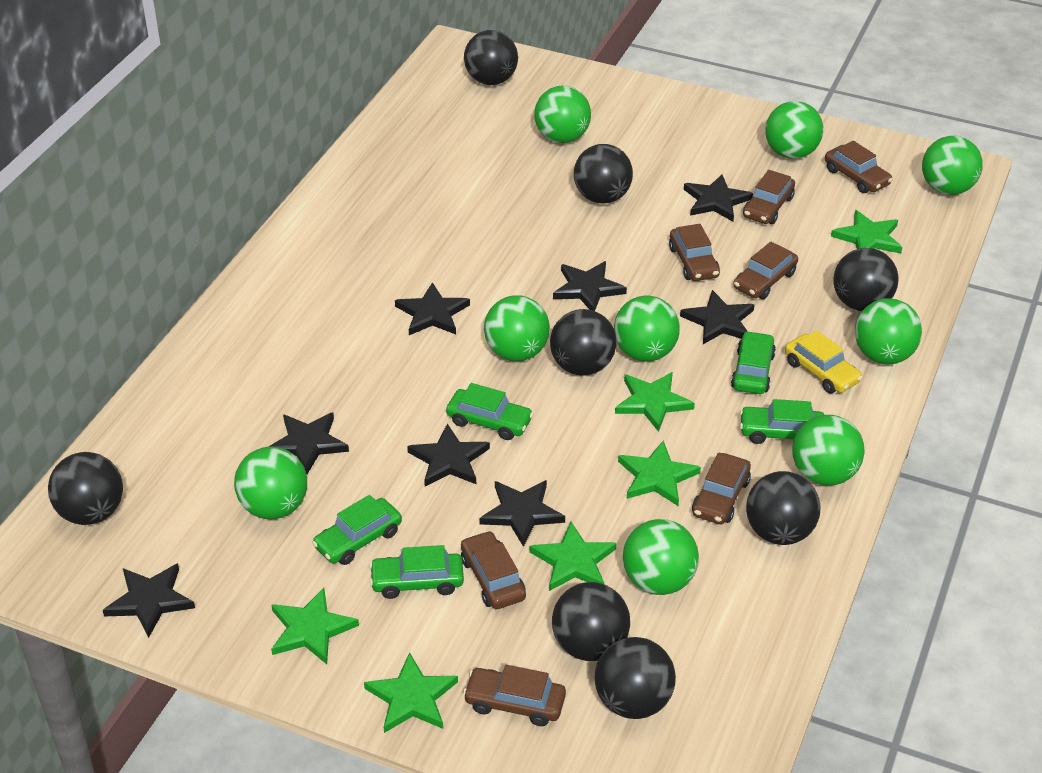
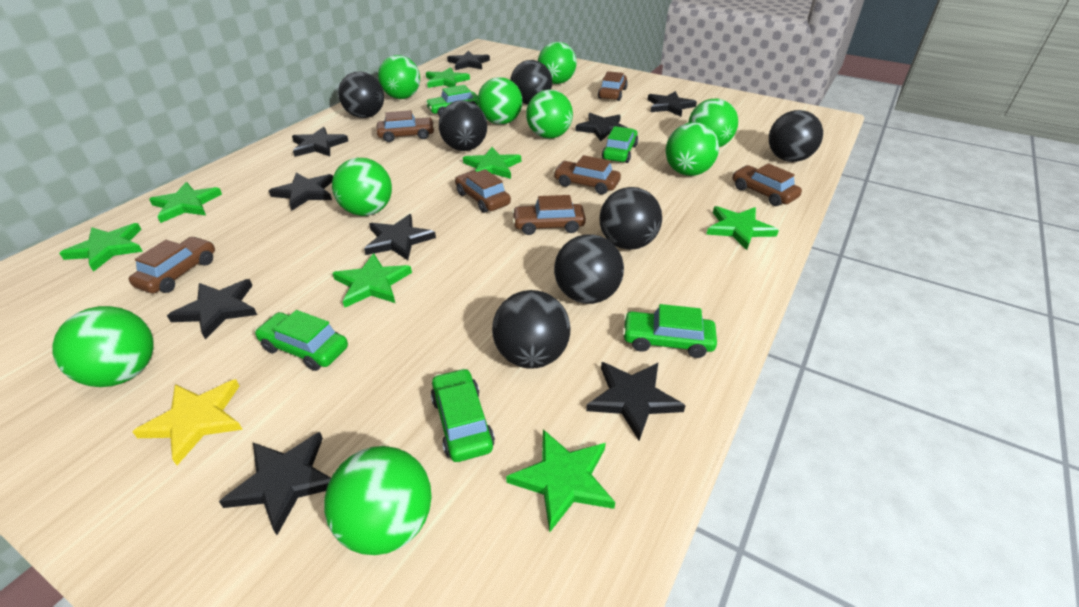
black ball: 8 -> 7
black star: 8 -> 9
green star: 6 -> 7
yellow car: 1 -> 0
yellow star: 0 -> 1

